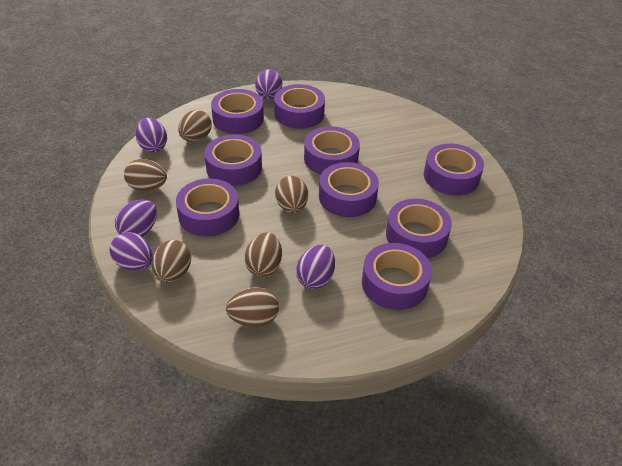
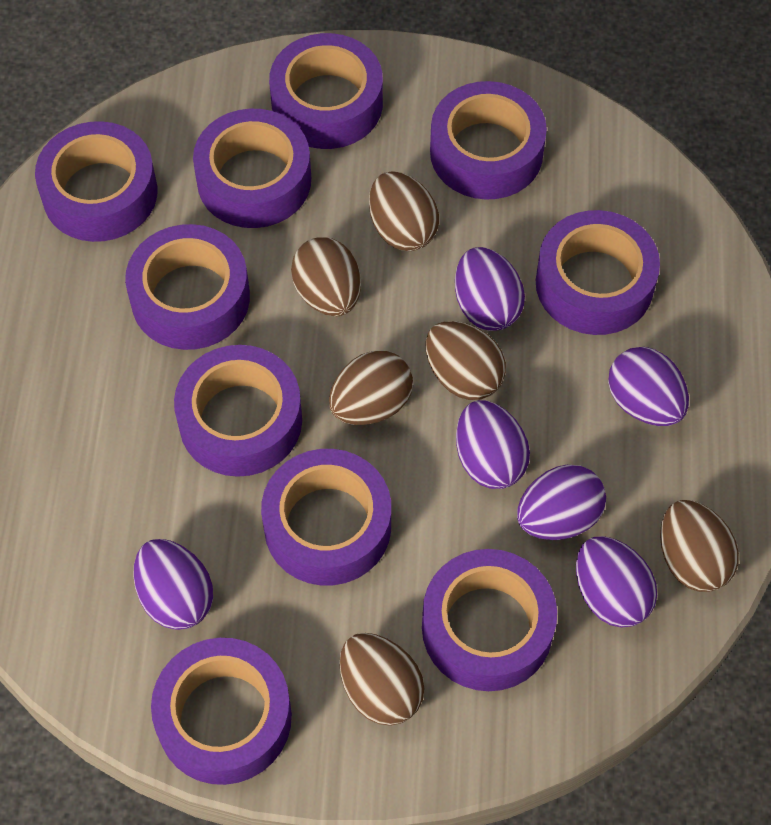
purple egg: 5 -> 6
purple tape: 9 -> 10

